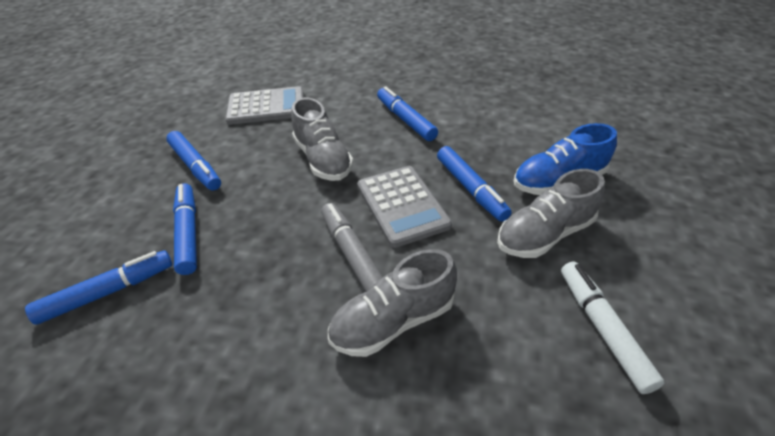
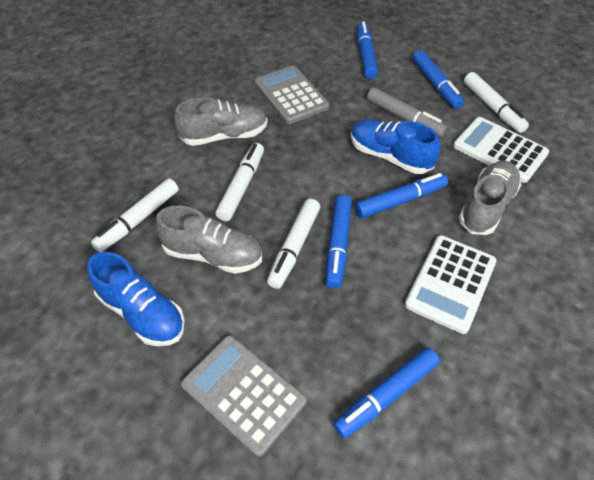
blue shoe: 1 -> 2
white calculator: 0 -> 2
white marker: 1 -> 4

